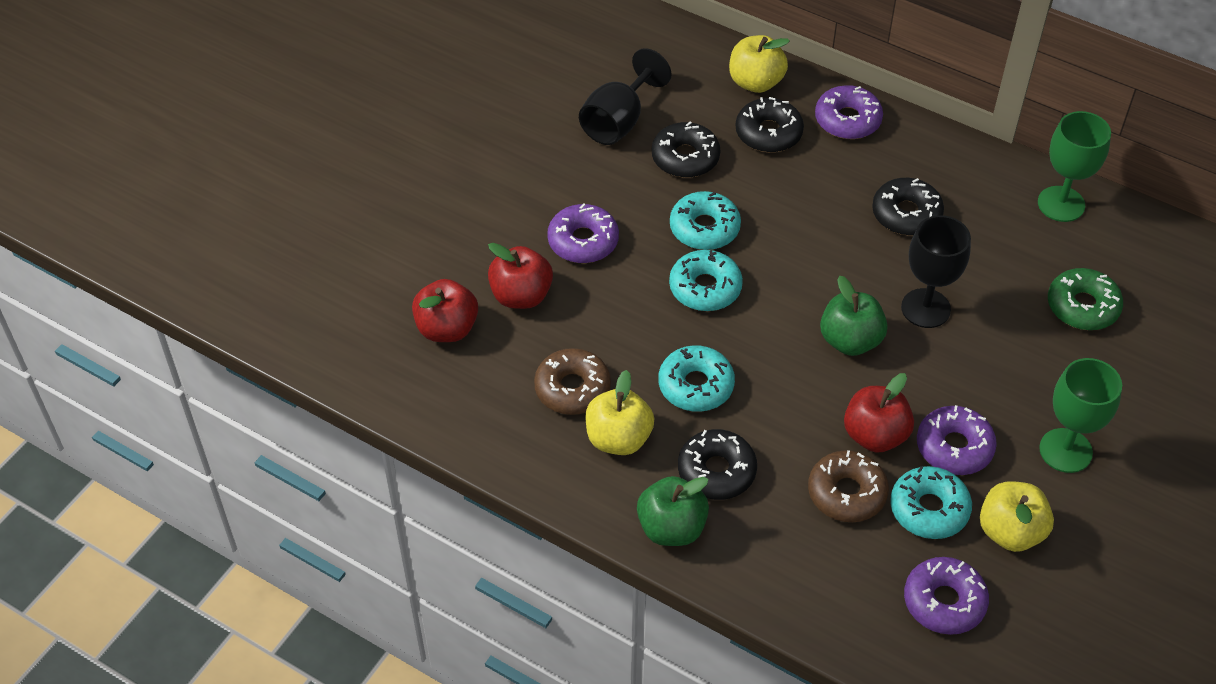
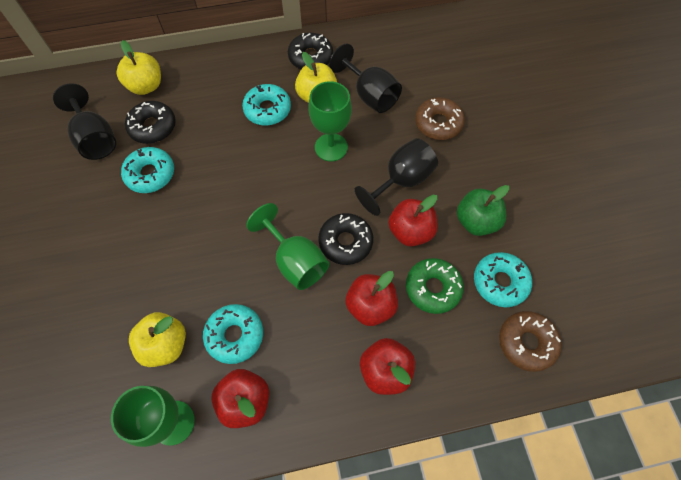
black donut: 4 -> 3
black goblet: 2 -> 3
green apple: 2 -> 1
green goblet: 2 -> 3
purple donut: 4 -> 0
red apple: 3 -> 4

